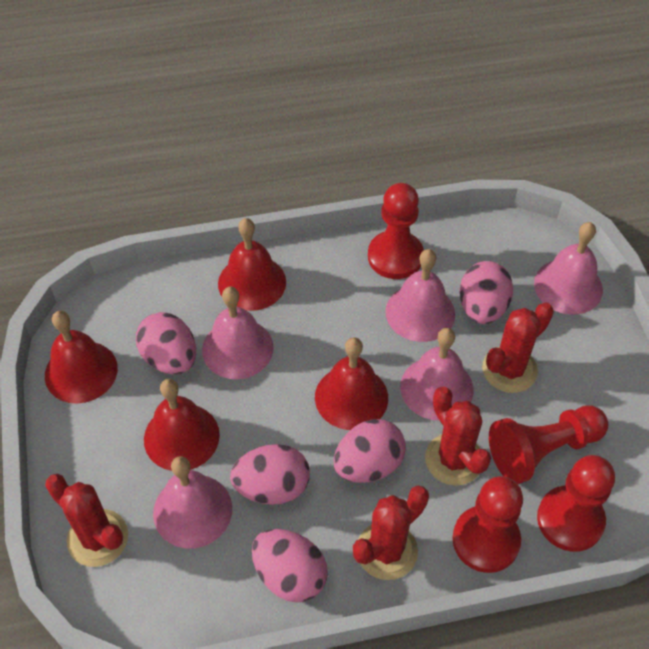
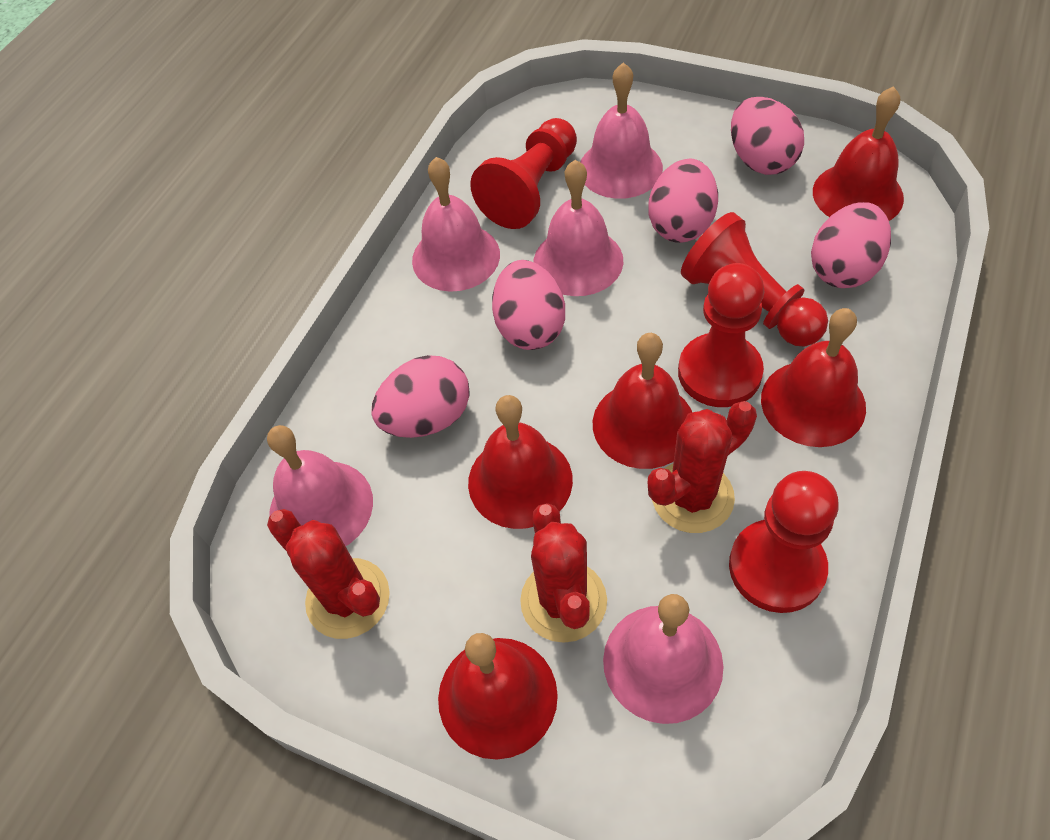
red bell: 4 -> 5
red cactus: 4 -> 3

